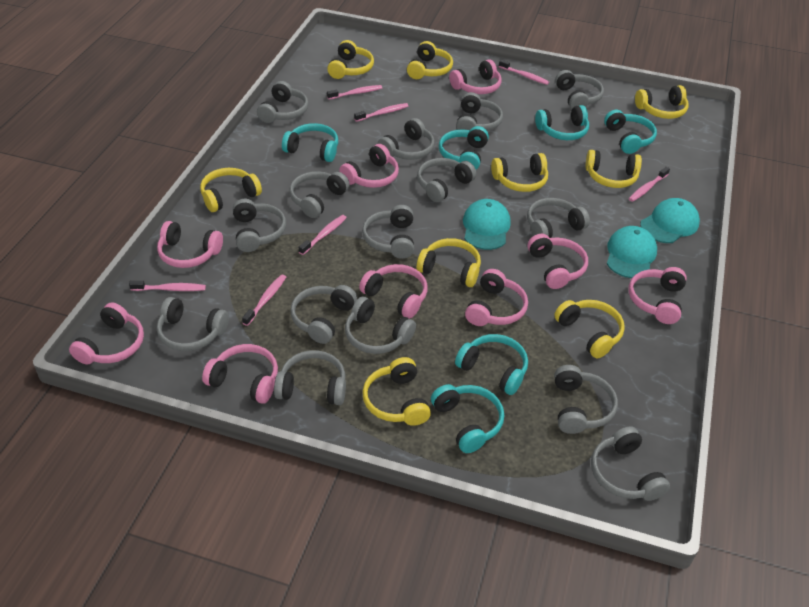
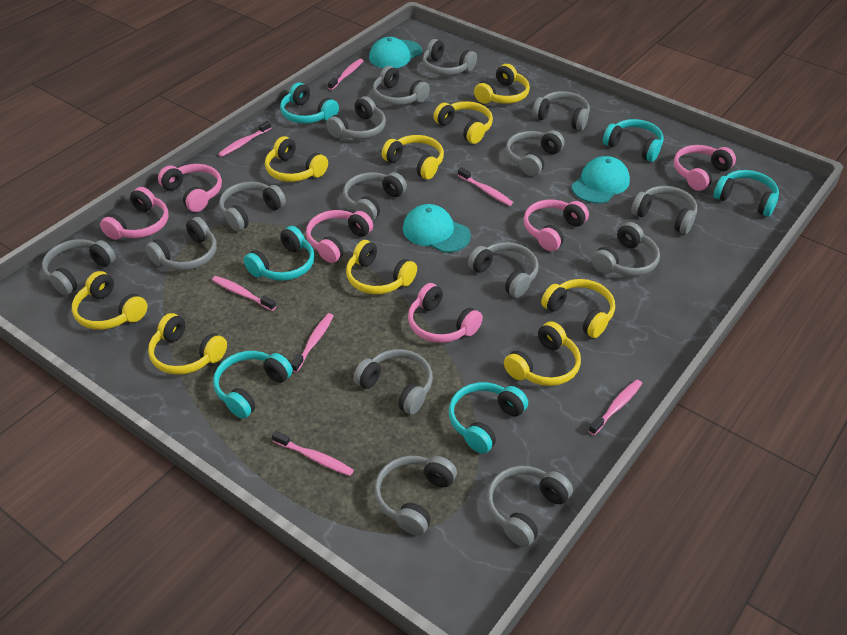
pink headphones: 9 -> 6

